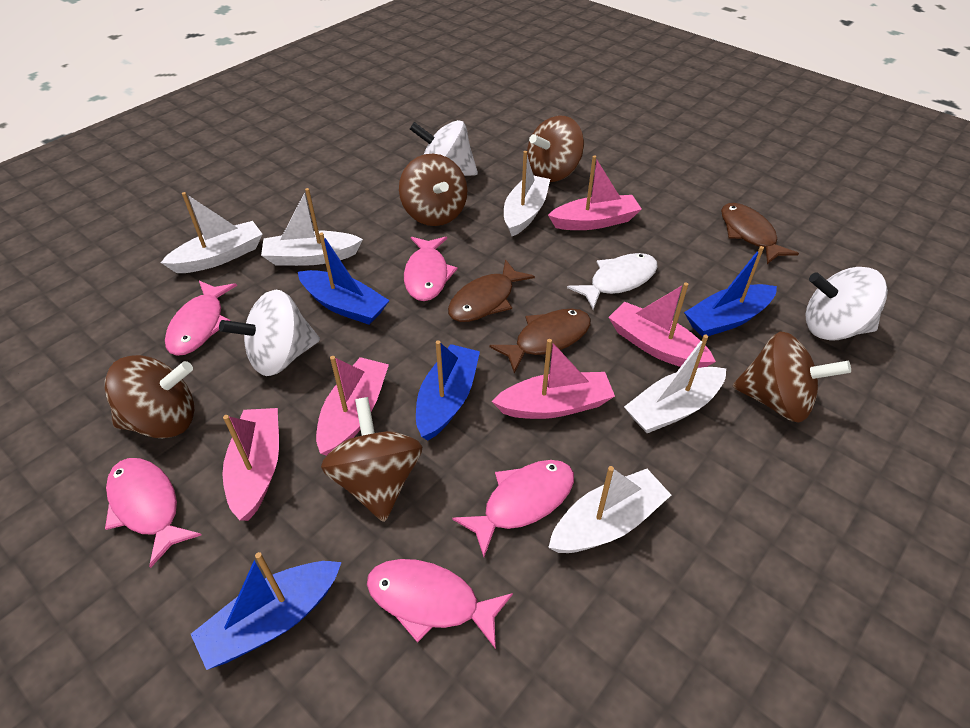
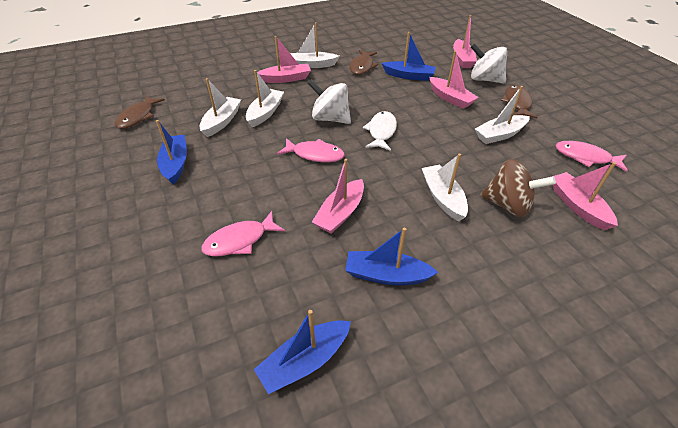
brown spinning top: 5 -> 1
pink fish: 5 -> 3
white spinning top: 3 -> 2

